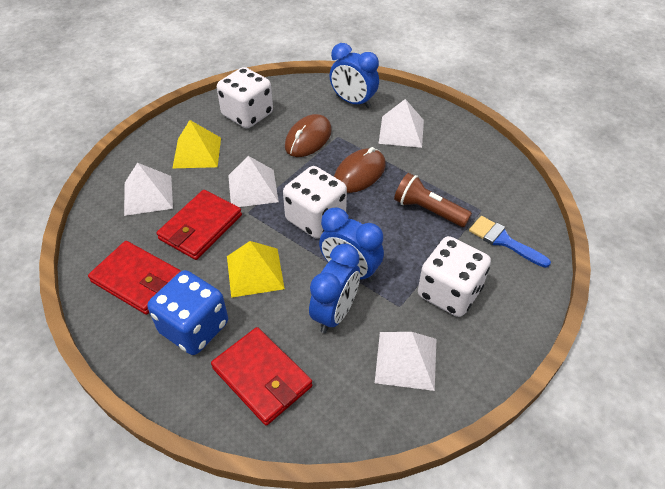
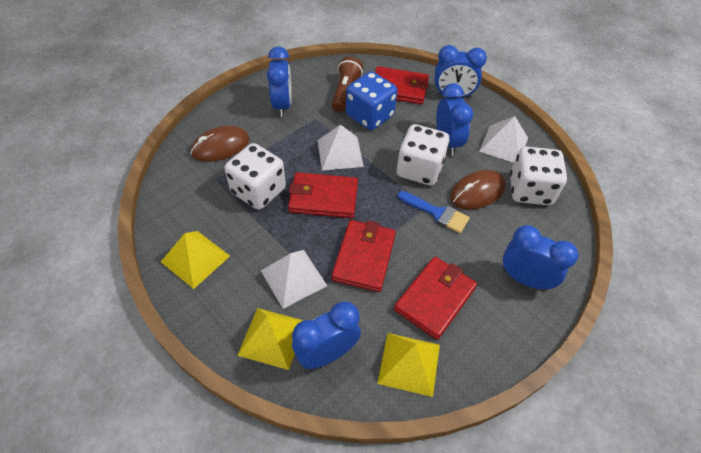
blue clock: 3 -> 5
red wallet: 3 -> 4
white pyramid: 4 -> 3
yellow pyramid: 2 -> 3

